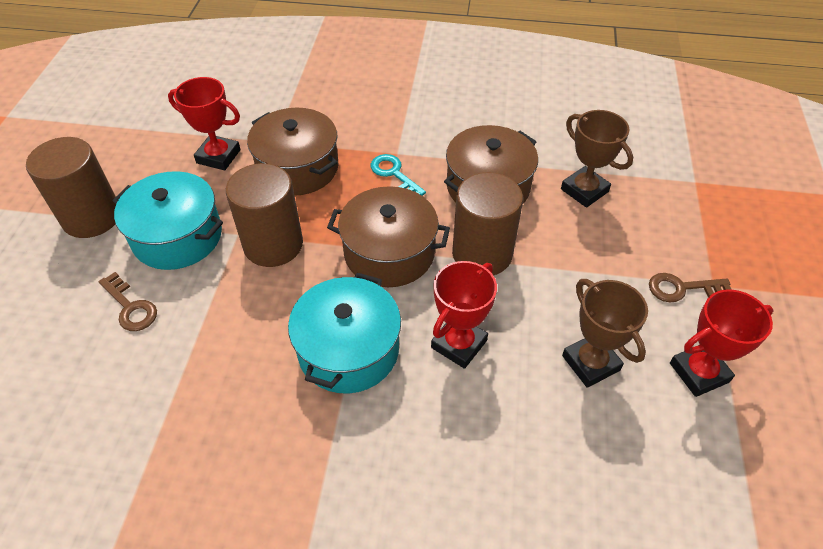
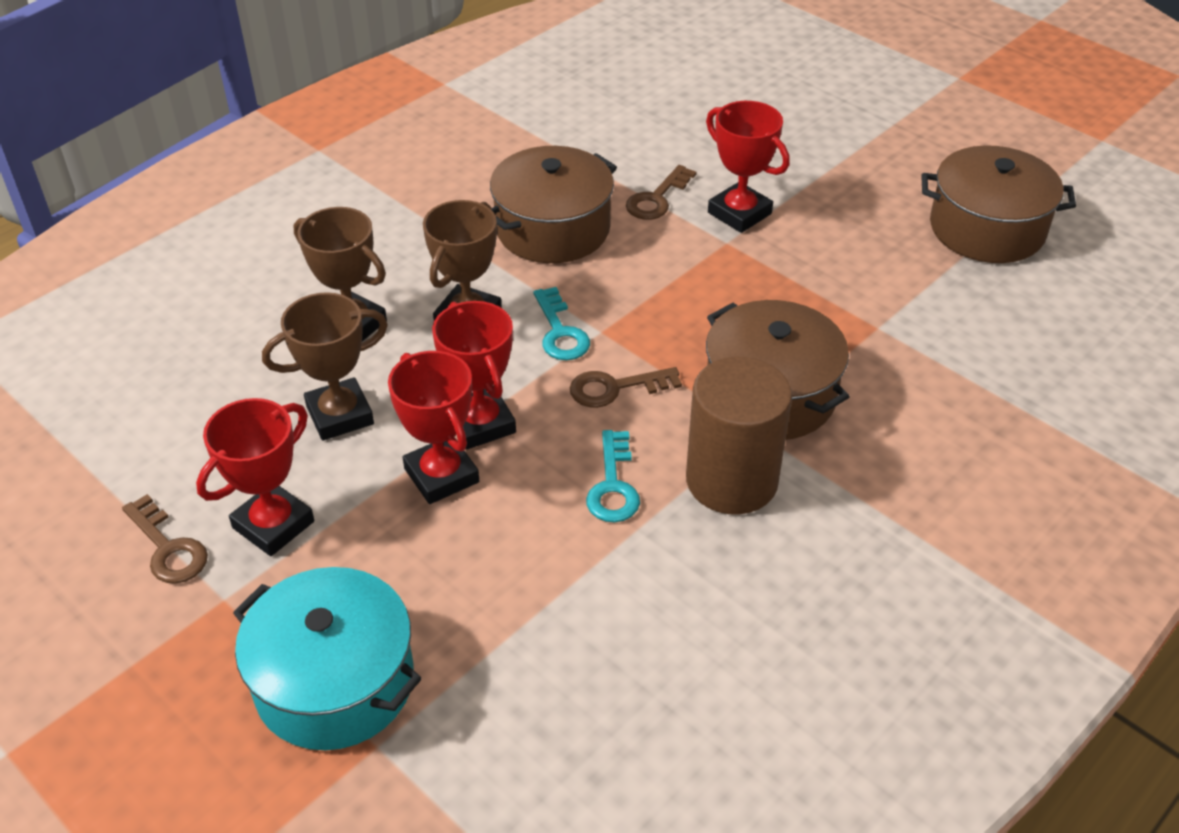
brown cylinder: 3 -> 1
brown key: 2 -> 3
brown trophy: 2 -> 3
red trophy: 3 -> 4
turquoise key: 1 -> 2
turquoise pot: 2 -> 1

